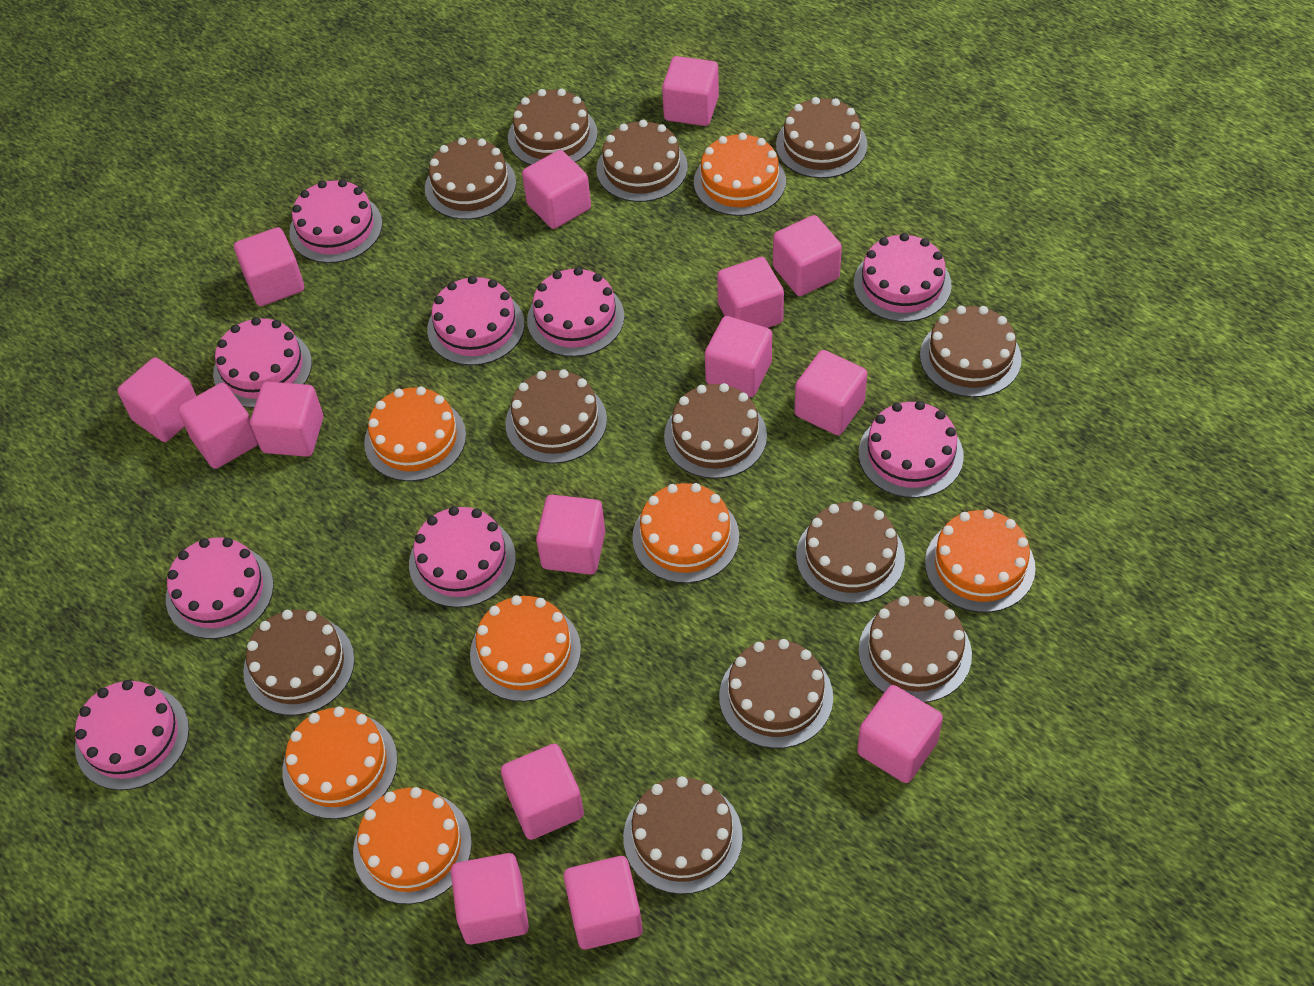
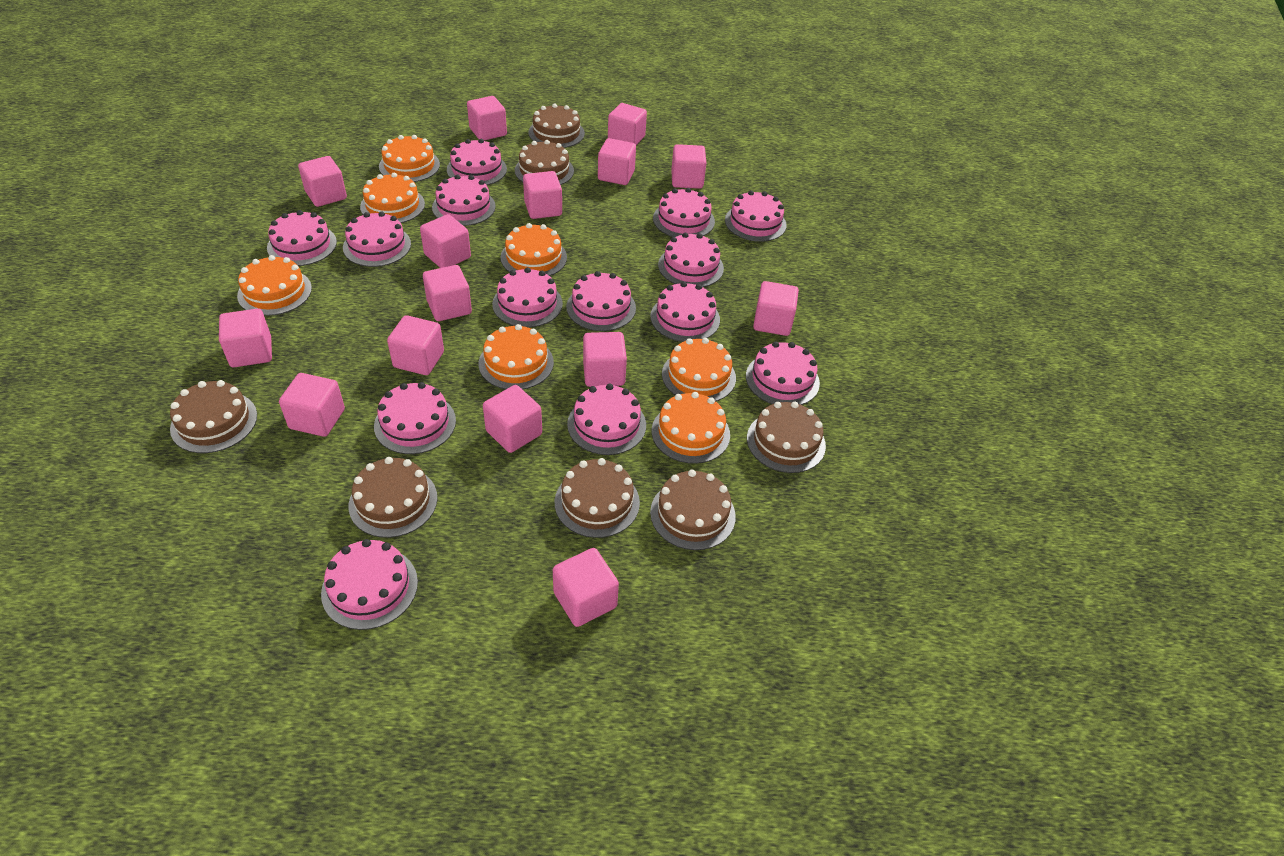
brown cake: 12 -> 7
pink cake: 9 -> 14

